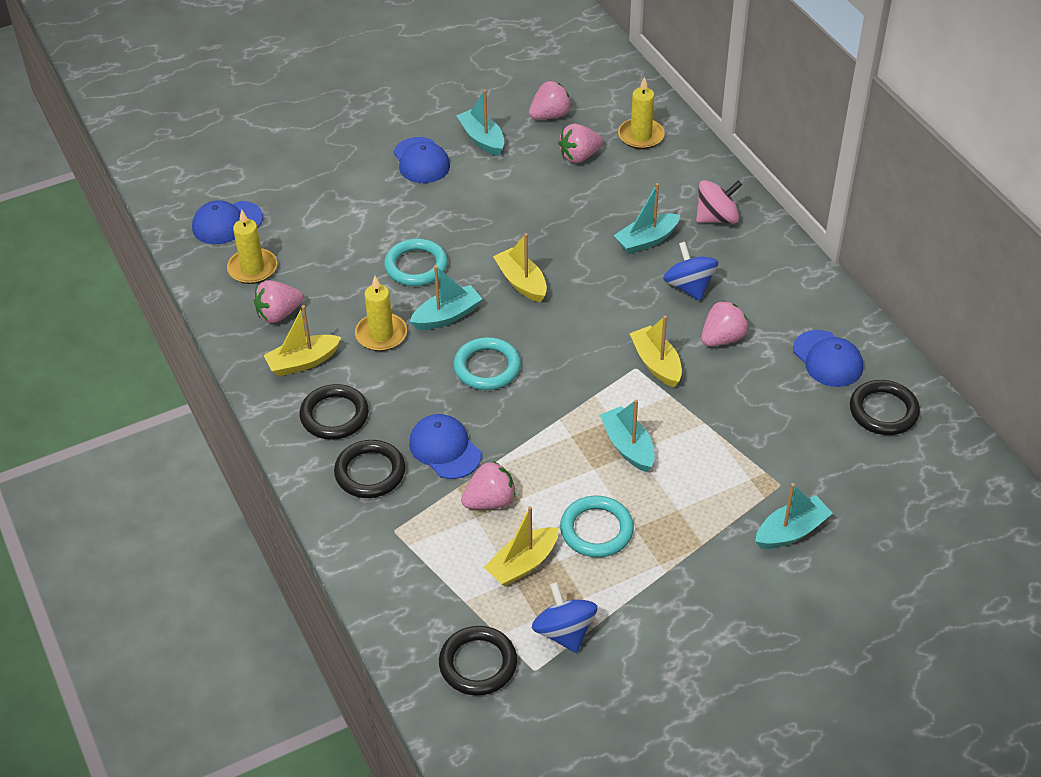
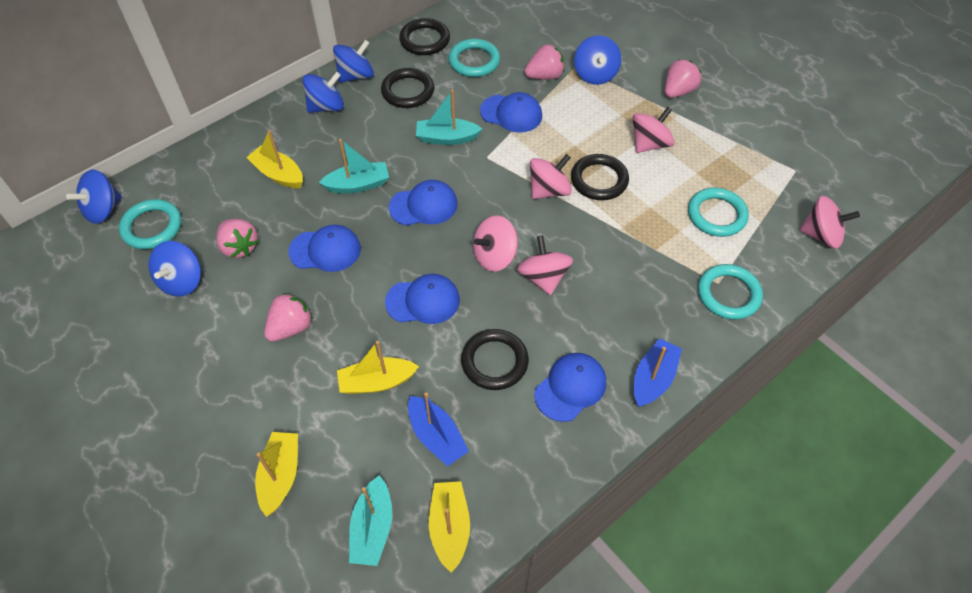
blue boat: 0 -> 2
blue cap: 4 -> 5
blue spinning top: 2 -> 5
pink spinning top: 1 -> 5
pink strawberry: 5 -> 4
turquoise boat: 5 -> 3
turquoise ring: 3 -> 4
yellow candle: 3 -> 0

